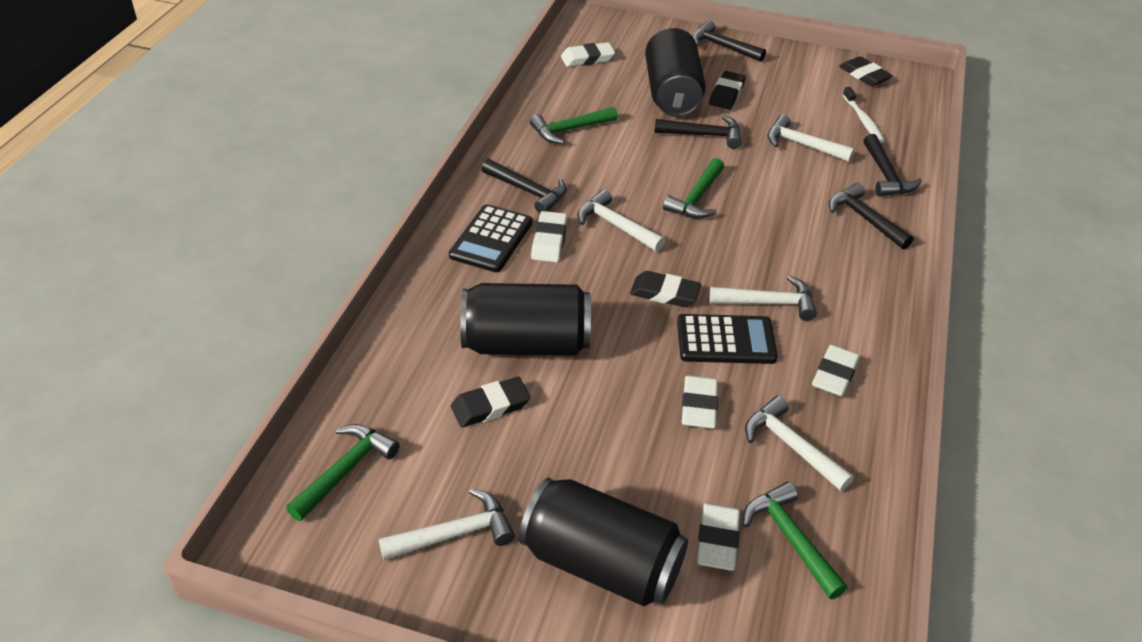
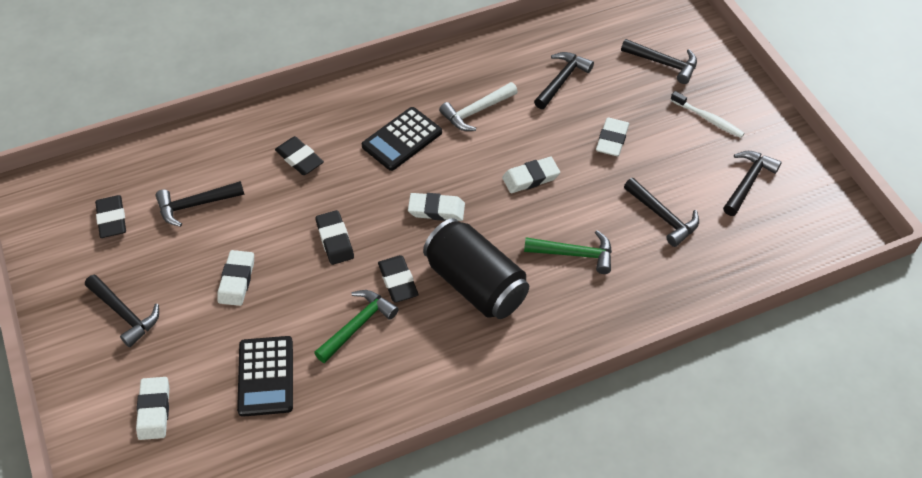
black can: 3 -> 1
black hammer: 5 -> 6
green hammer: 4 -> 2
white hammer: 5 -> 1

